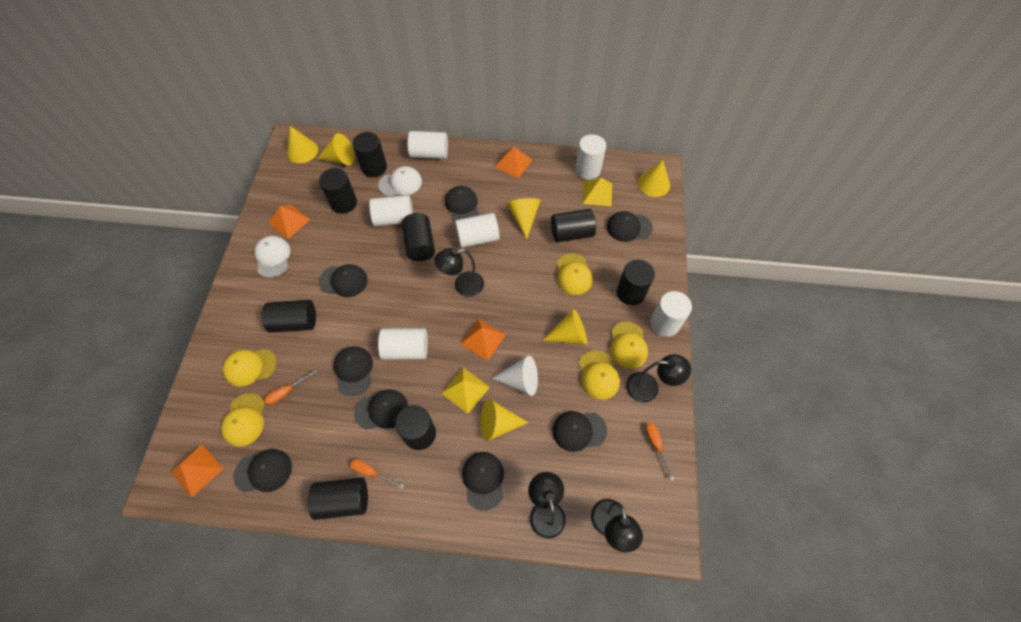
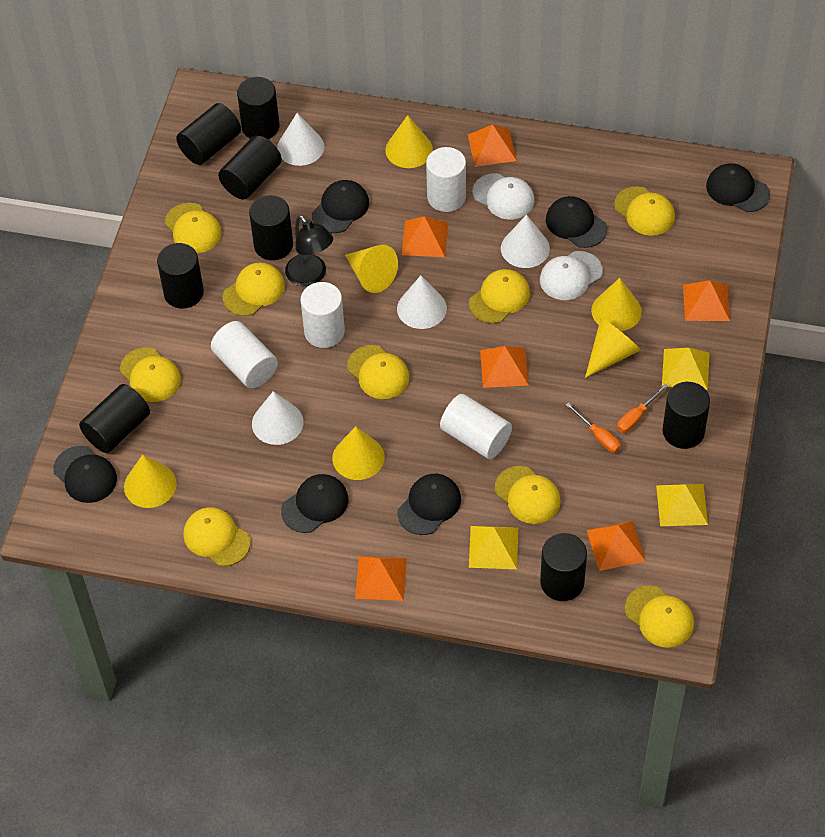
black cap: 8 -> 6
black lamp: 4 -> 1
orange pyramid: 4 -> 6
orange screwdriver: 3 -> 2
white cone: 1 -> 4
white cylinder: 6 -> 4
yellow cap: 5 -> 9
yellow pyramid: 2 -> 3

